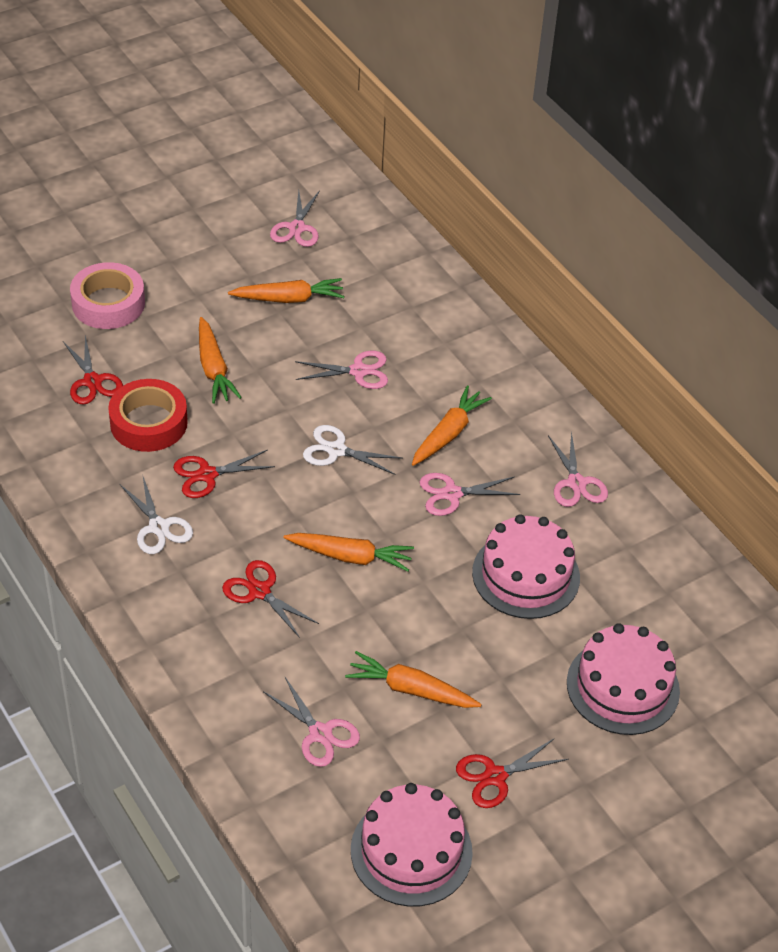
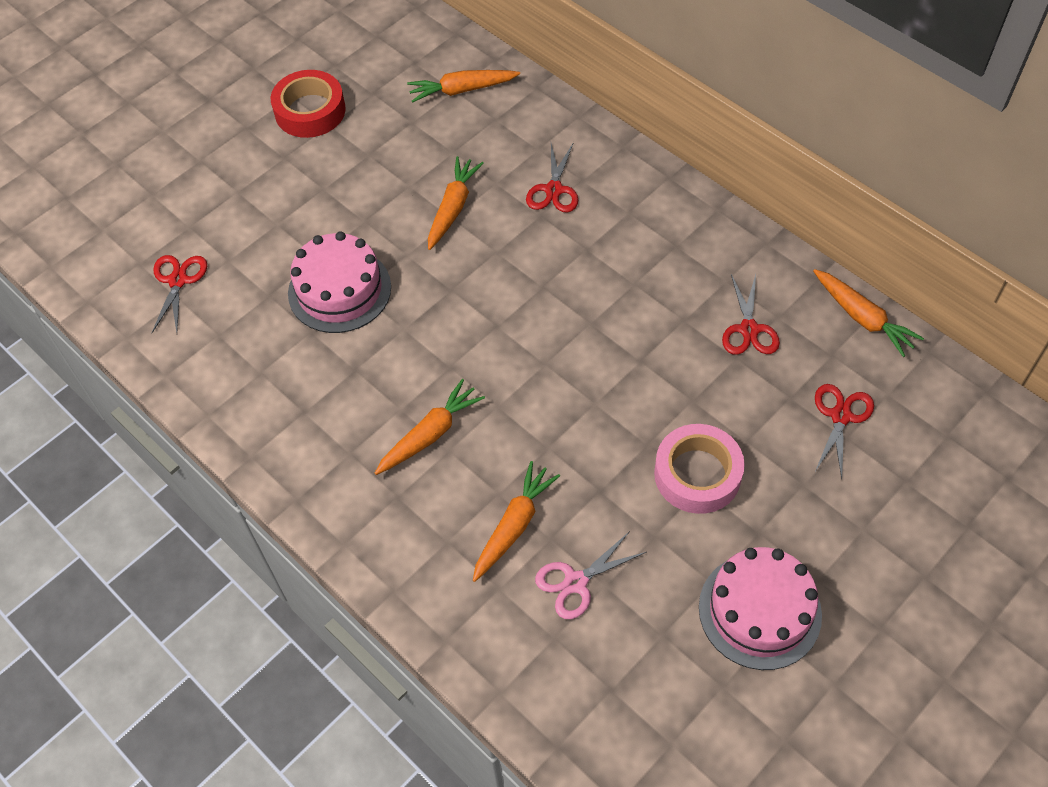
pink cake: 3 -> 2
pink scissors: 5 -> 1
white scissors: 2 -> 0

